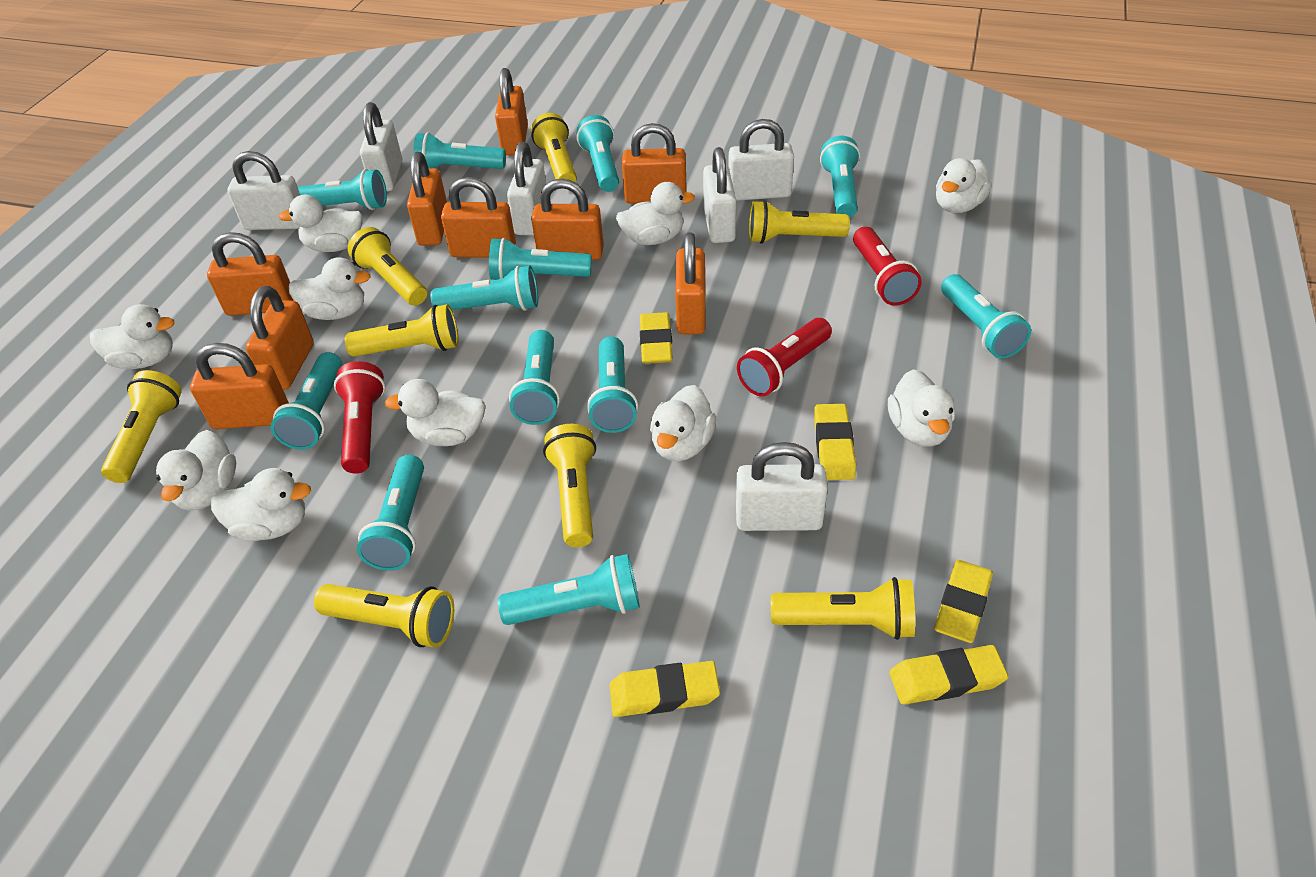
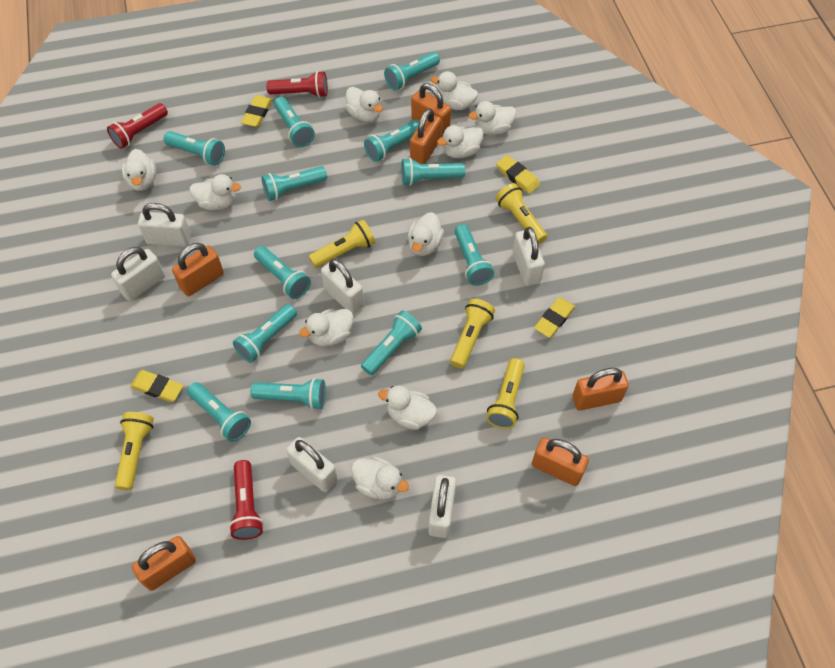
orange padlock: 9 -> 6
yellow eraser: 5 -> 4
yellow flashlight: 8 -> 5

